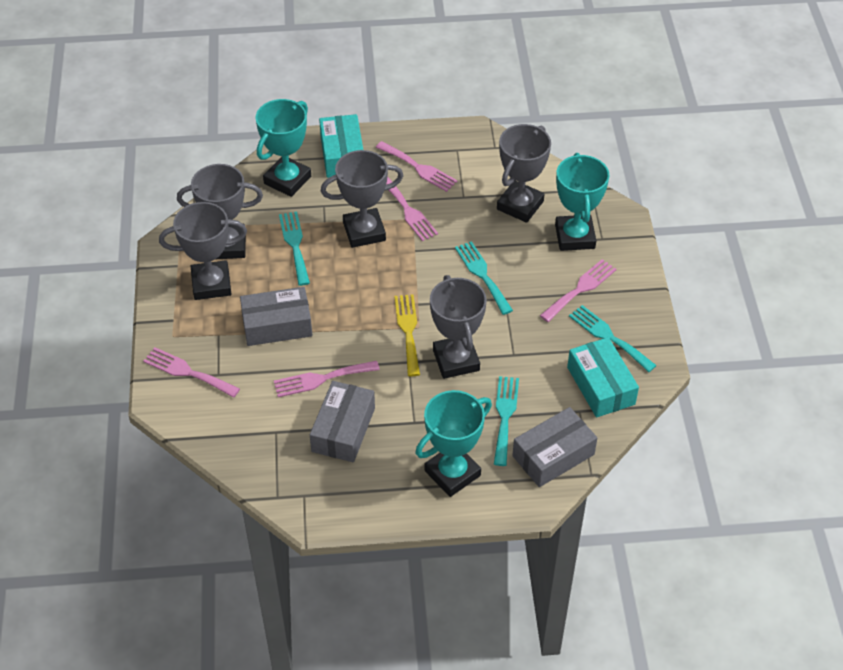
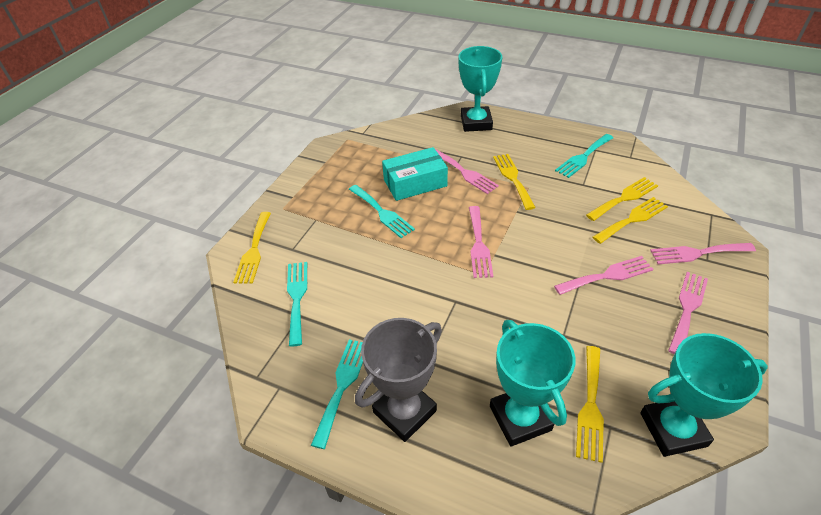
grey box: 3 -> 0
grey trophy: 5 -> 1
turquoise box: 2 -> 1
yellow fork: 1 -> 5

